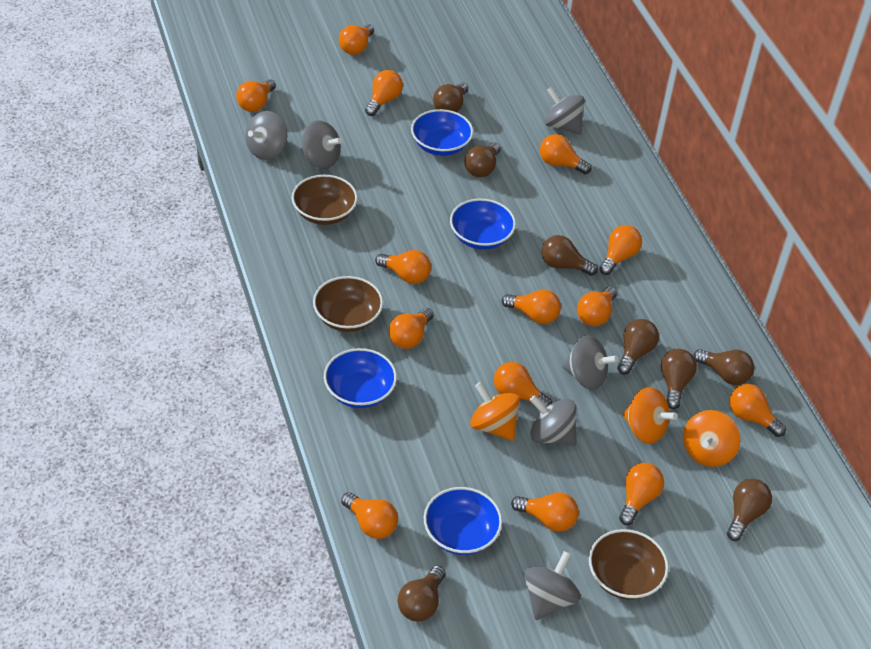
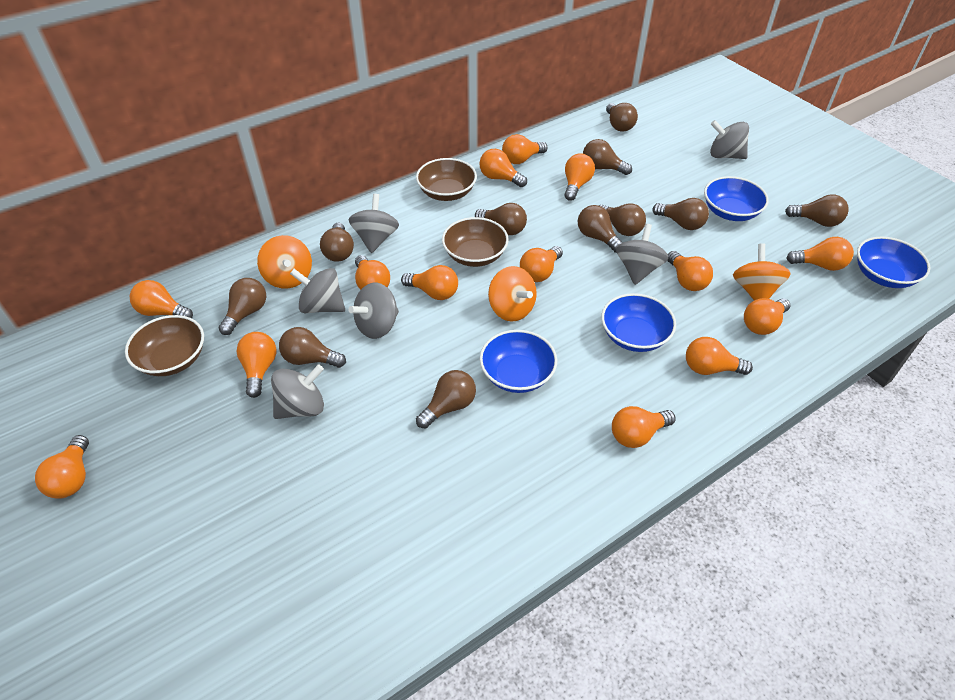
brown light bulb: 8 -> 11

